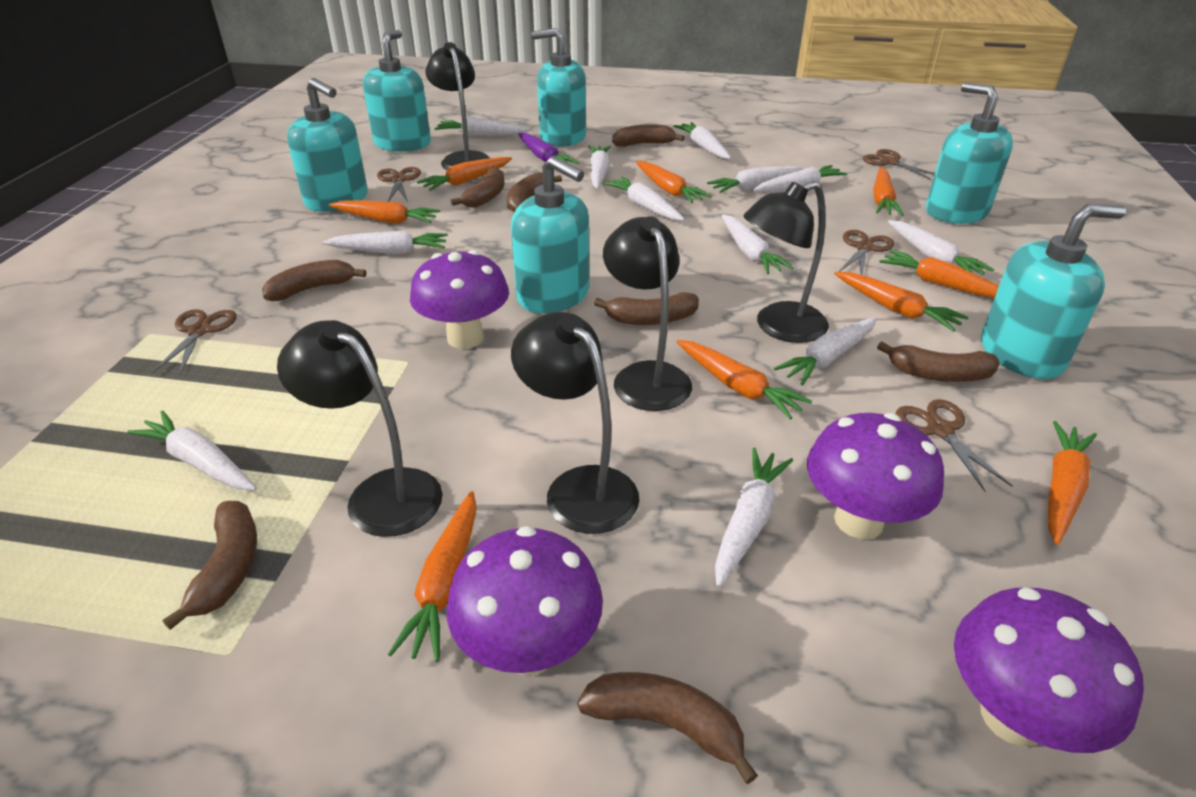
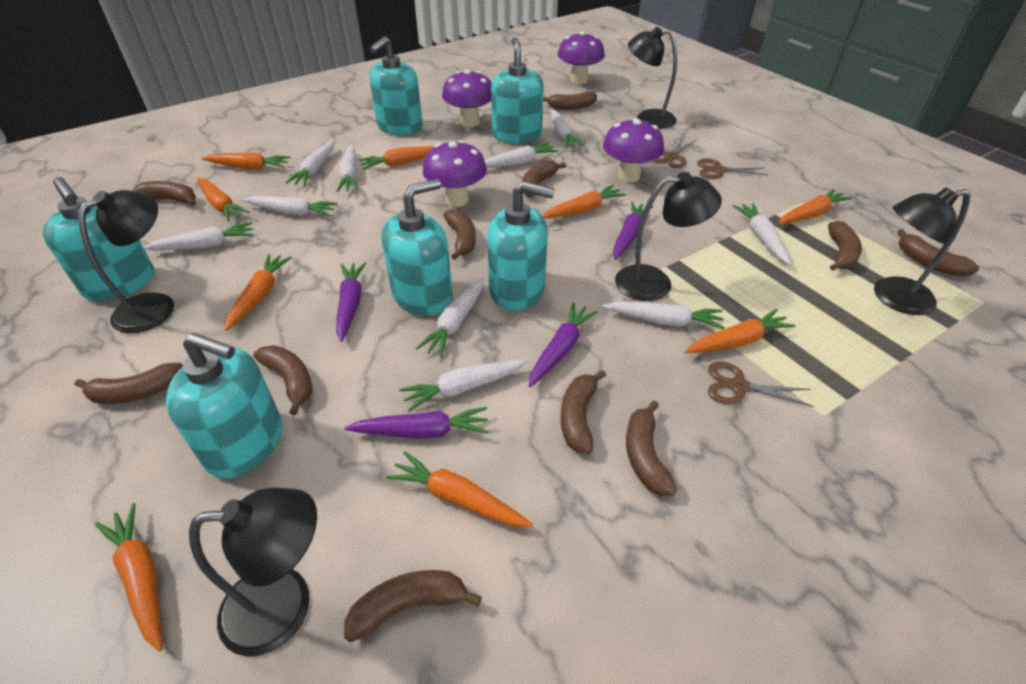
brown banana: 8 -> 11
brown scissors: 5 -> 3
purple carrot: 1 -> 4
white carrot: 12 -> 10

